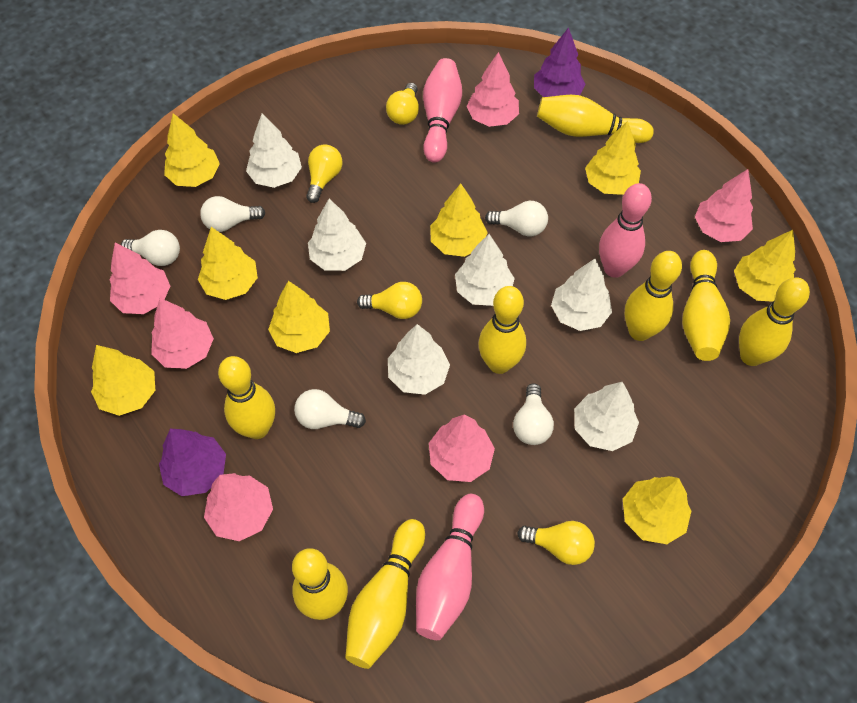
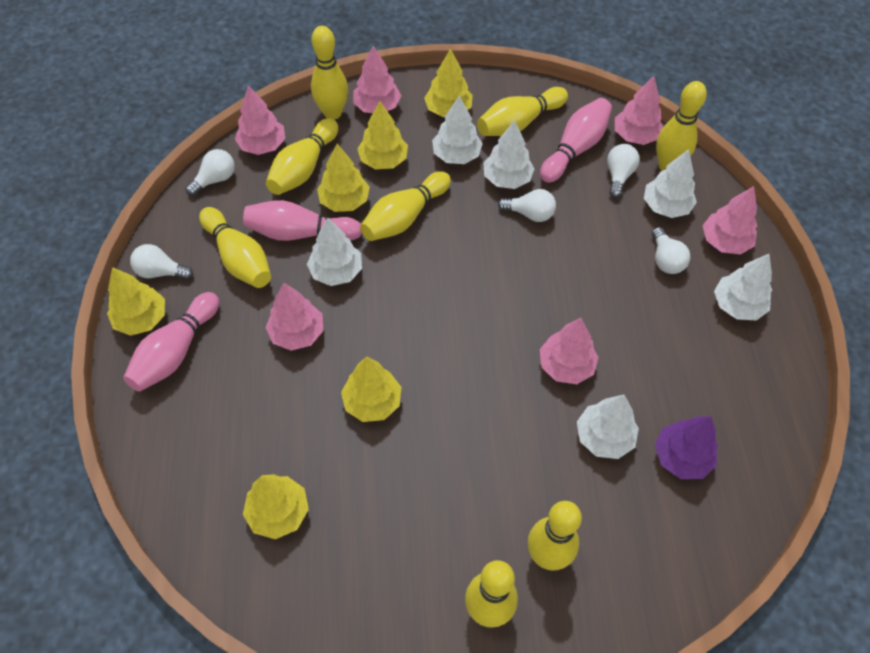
purple tree: 2 -> 1
yellow light bulb: 4 -> 0
yellow tree: 8 -> 6

